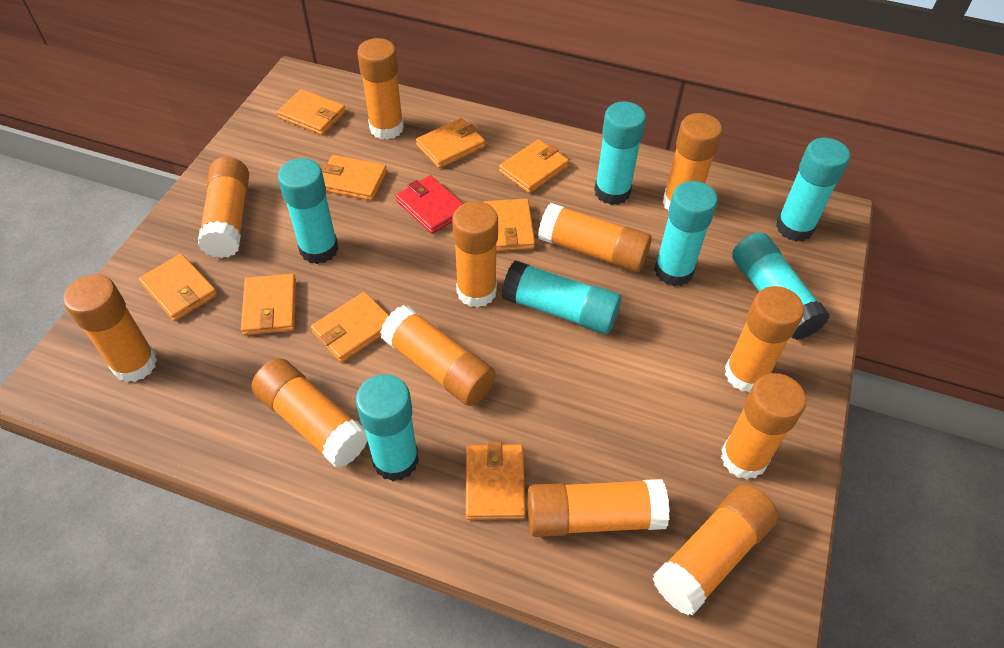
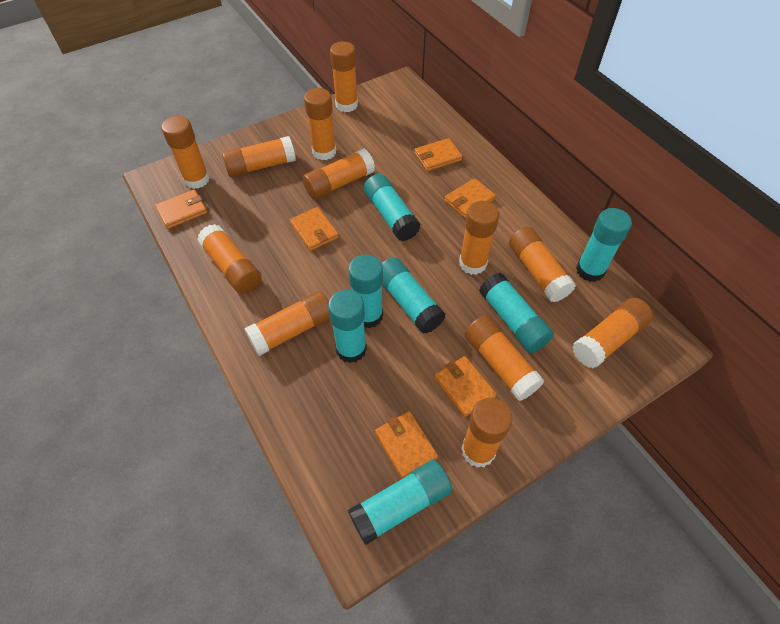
orange wallet: 9 -> 6
red wallet: 1 -> 0

